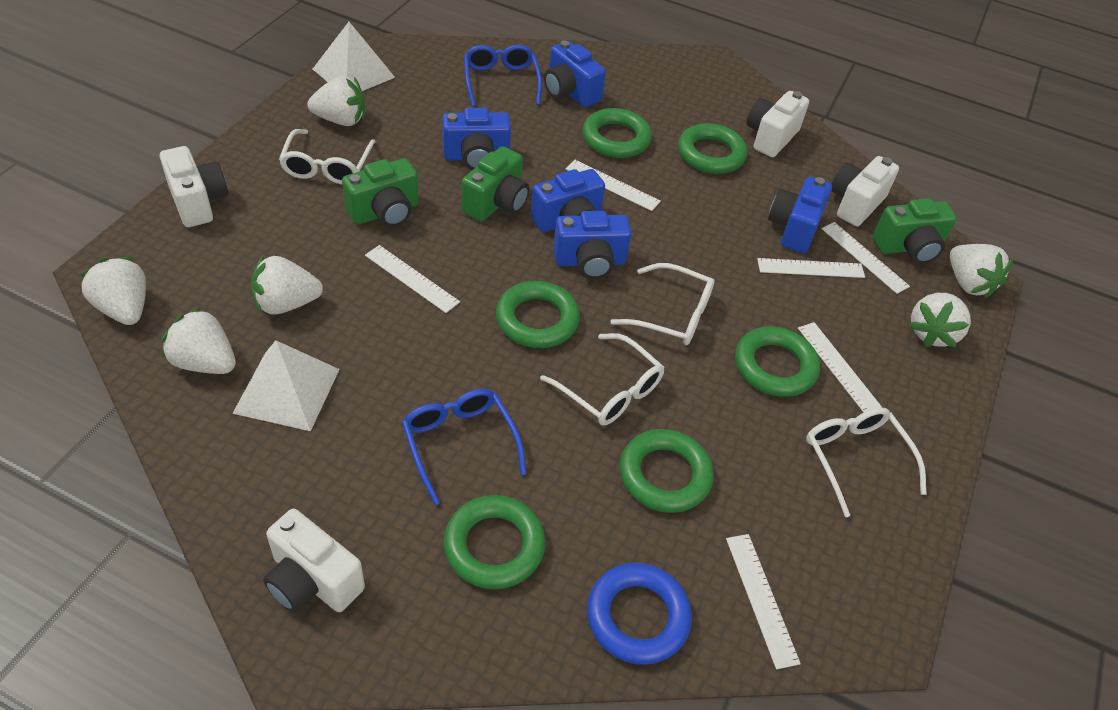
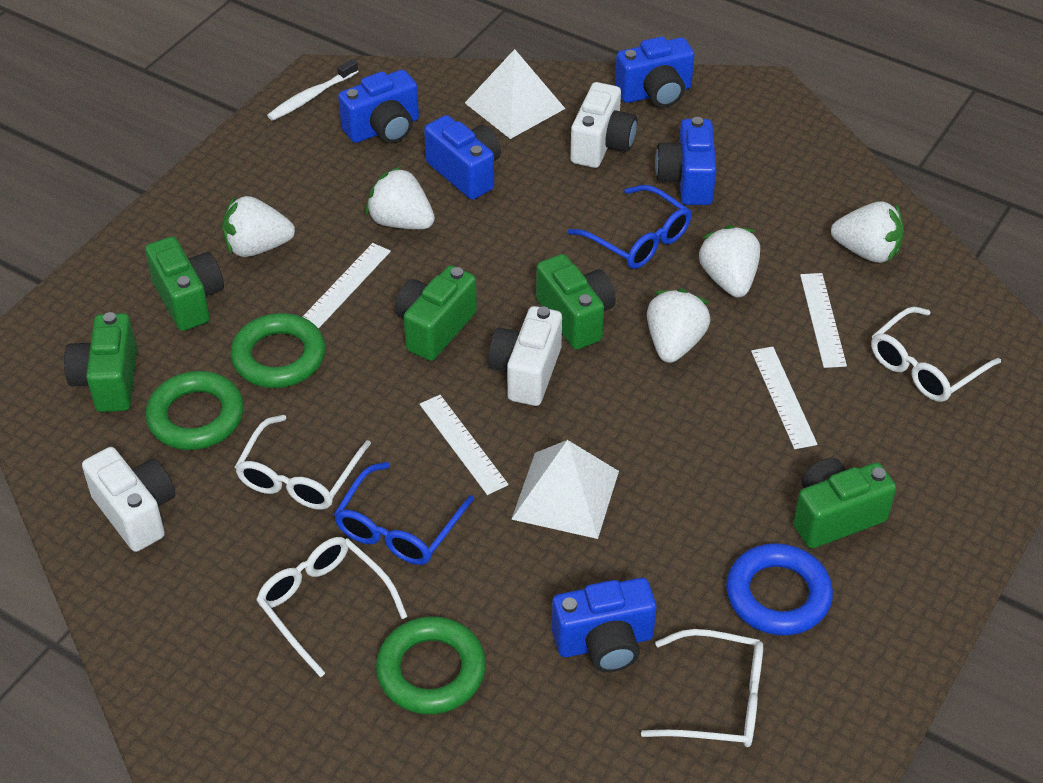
green camera: 3 -> 5
green ring: 6 -> 3
white camera: 4 -> 3
white ruler: 6 -> 4
white strawberry: 6 -> 5
white toothbrush: 0 -> 1

